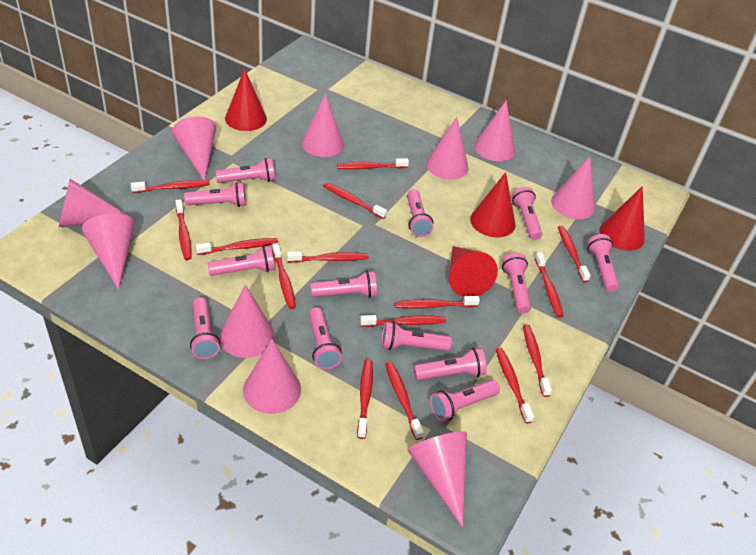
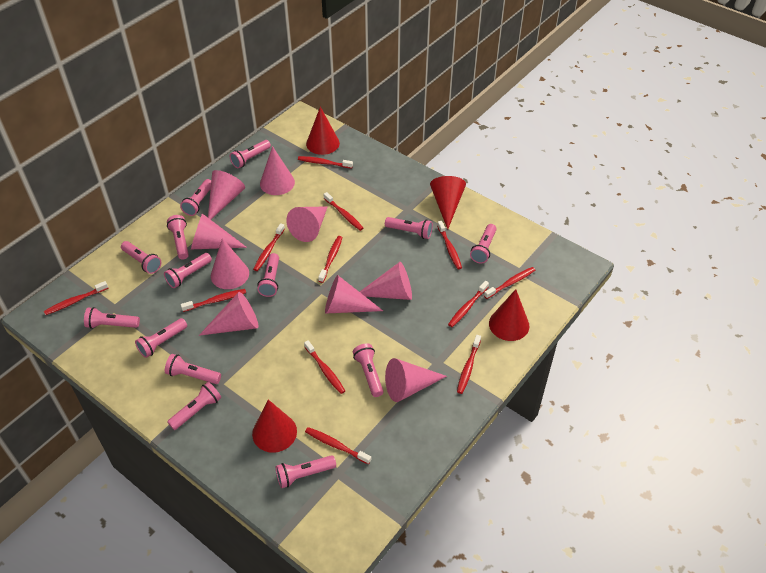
pink cone: 10 -> 9
pink flashlight: 13 -> 14
red toothbrush: 15 -> 12

